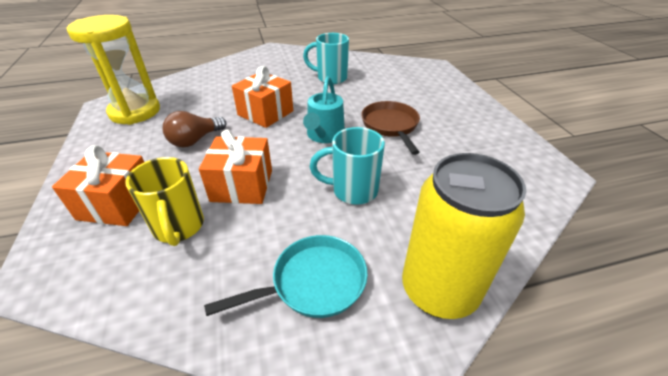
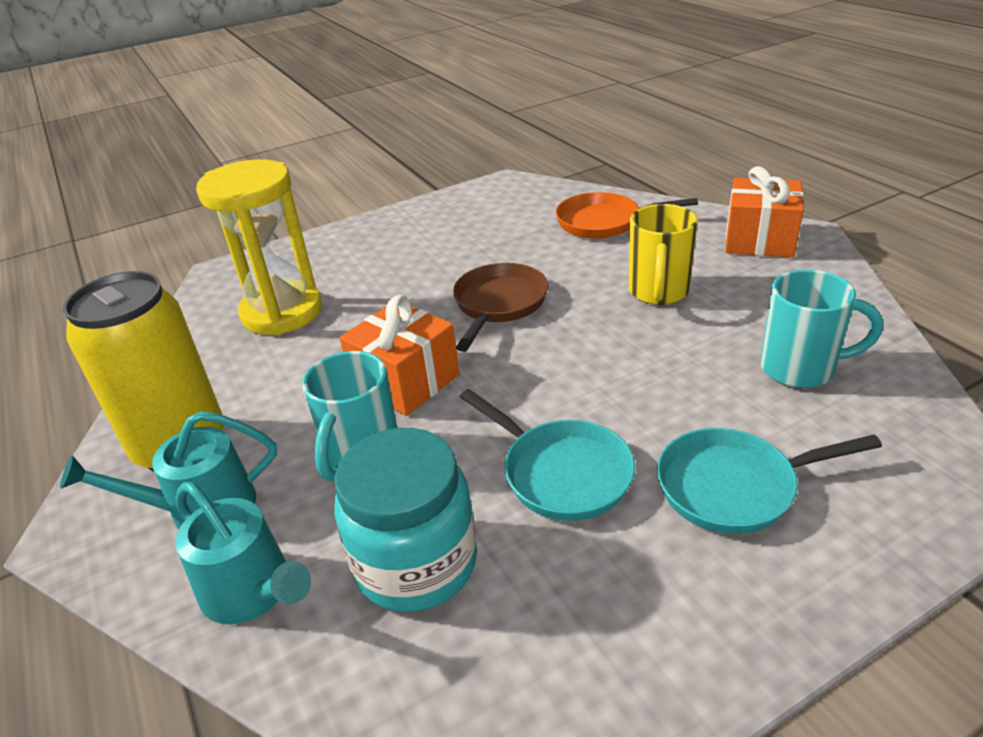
brown light bulb: 1 -> 0
orange gift: 3 -> 2
orange pan: 0 -> 1
turquoise jar: 0 -> 1
turquoise pan: 1 -> 2
turquoise watering can: 1 -> 2

